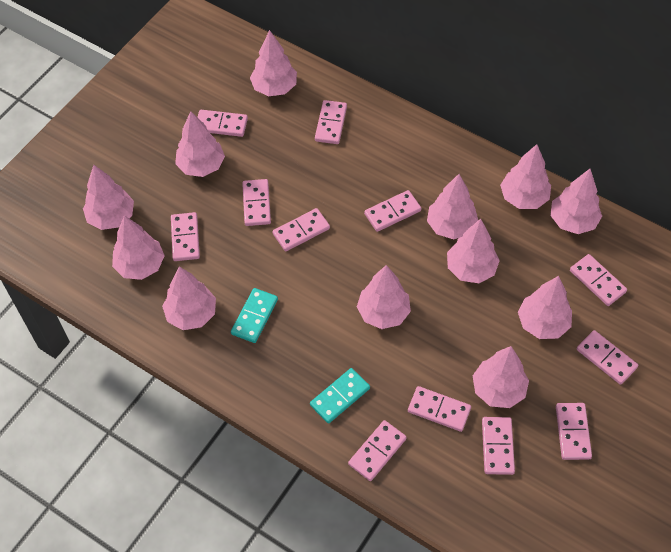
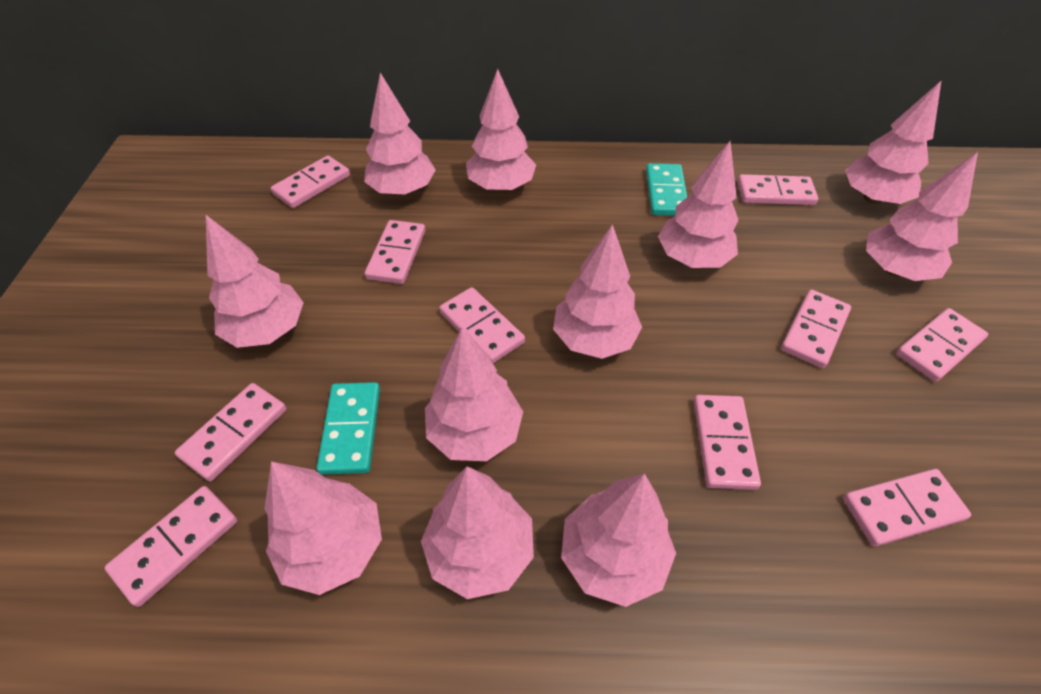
pink domino: 12 -> 10
pink tree: 12 -> 11

